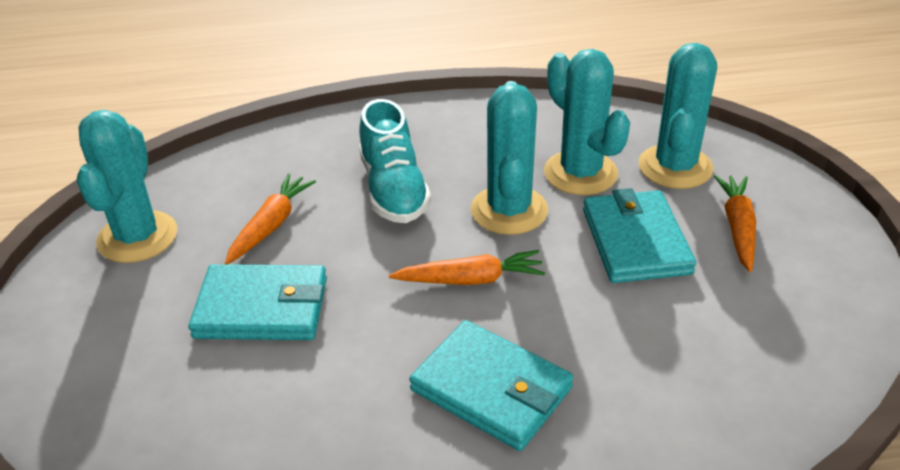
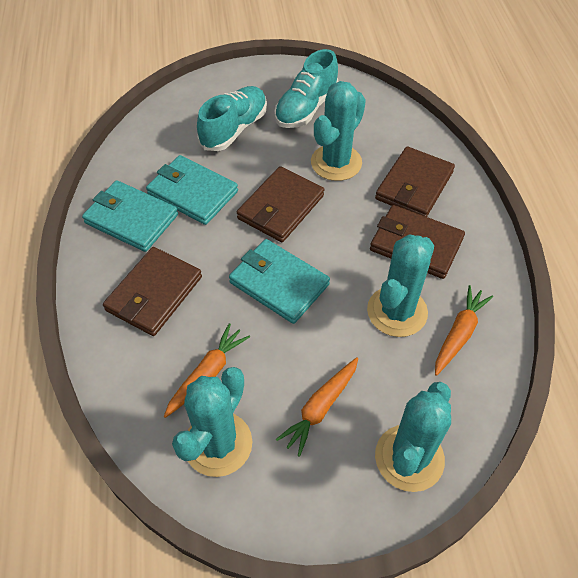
brown wallet: 0 -> 4
turquoise shoe: 1 -> 2

